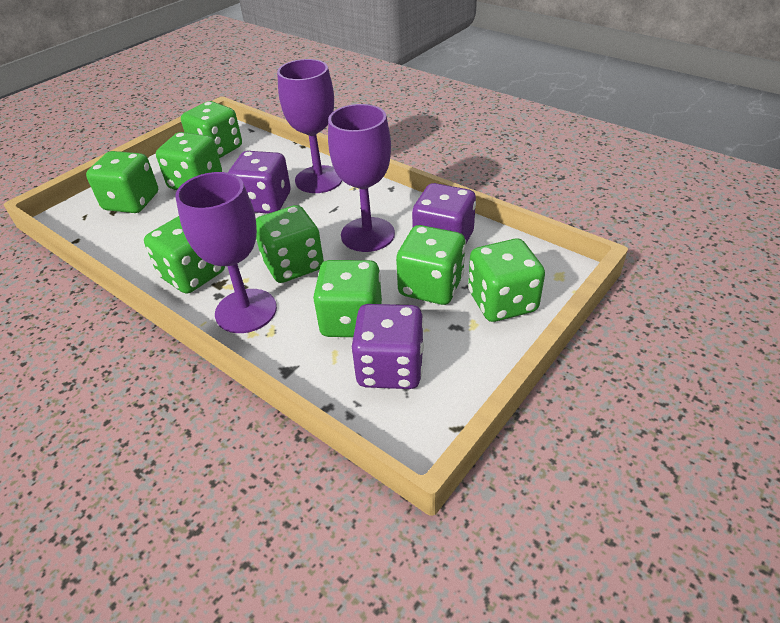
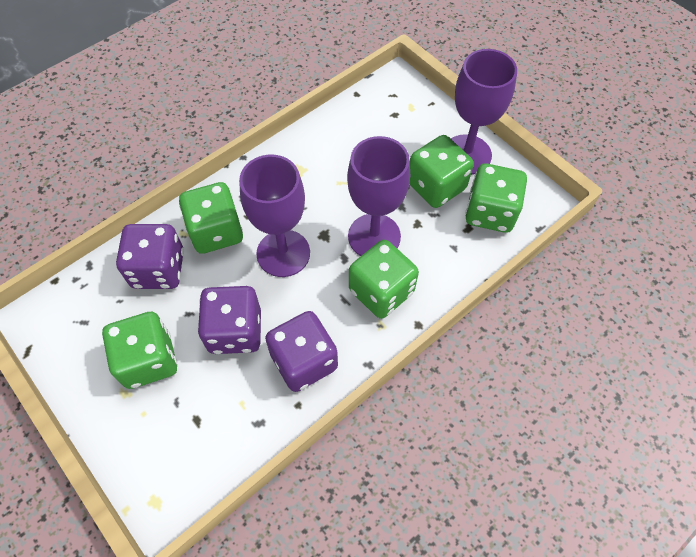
green dice: 8 -> 5

